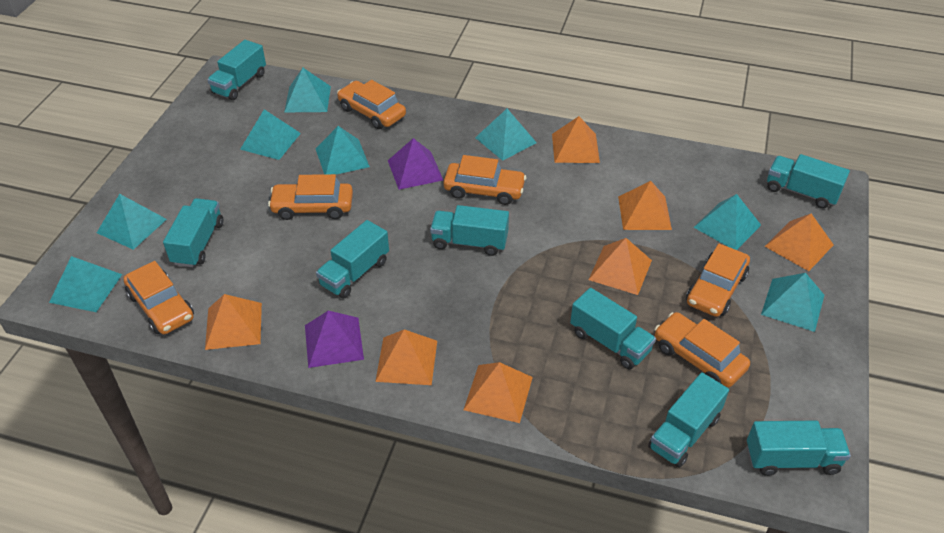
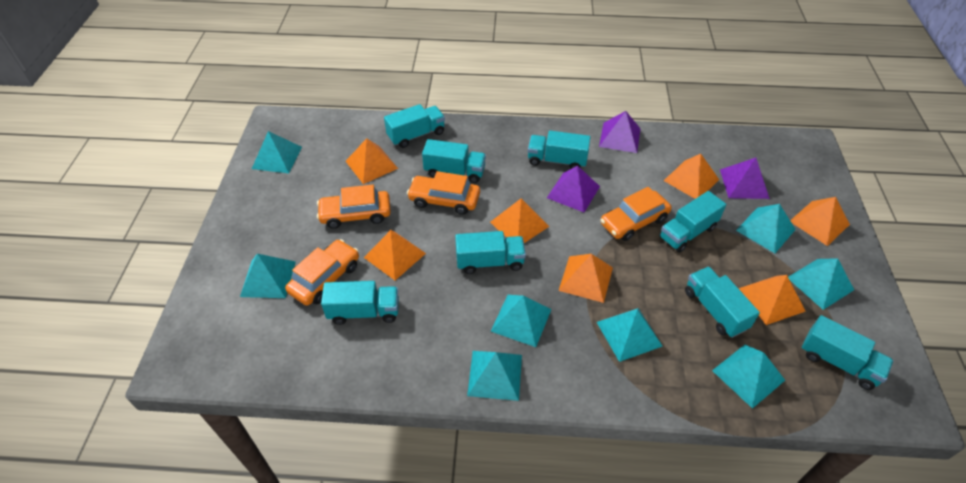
orange car: 6 -> 4
purple pyramid: 2 -> 3

